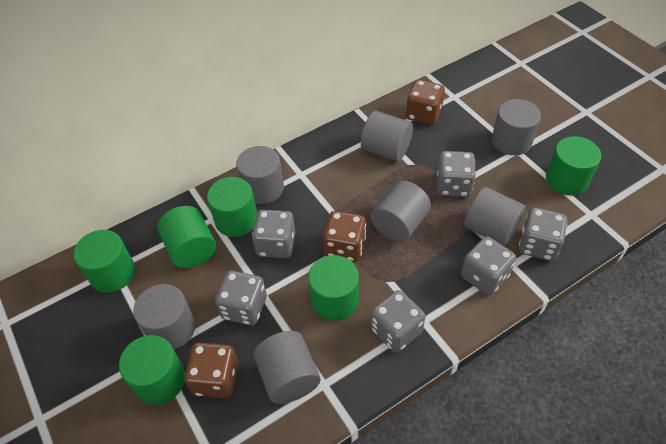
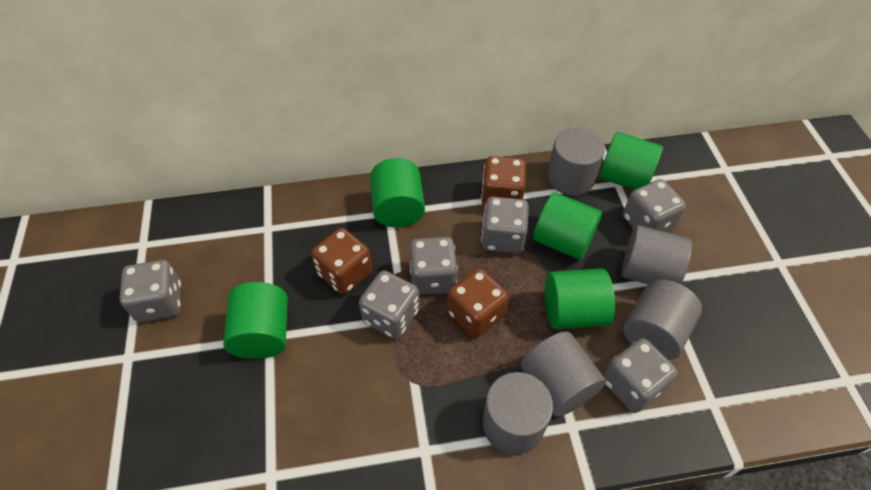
green cylinder: 6 -> 5
grey cylinder: 7 -> 5

